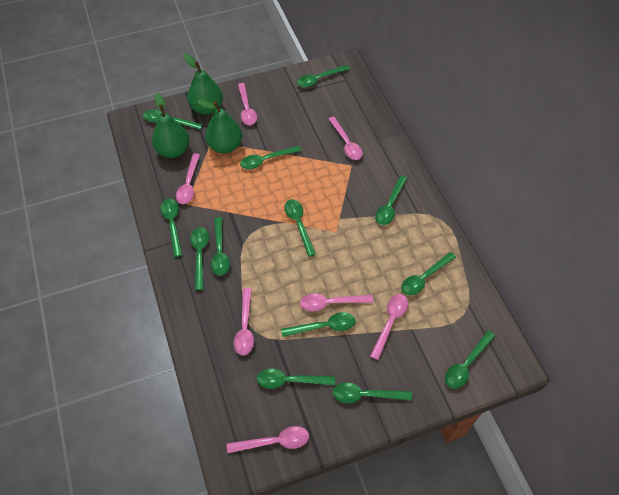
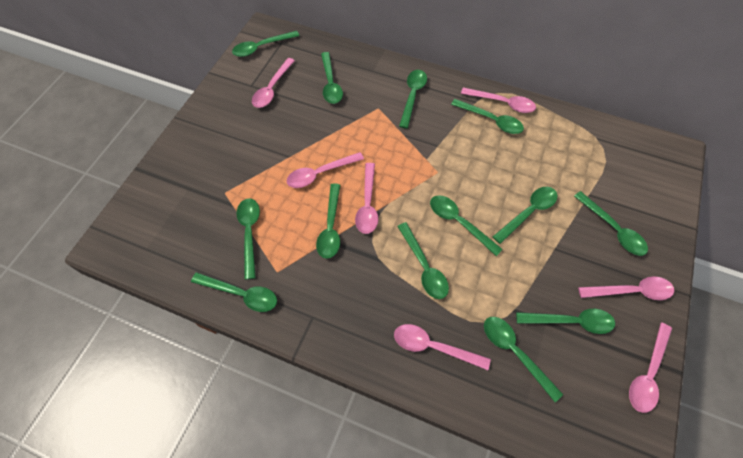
green pear: 3 -> 0

